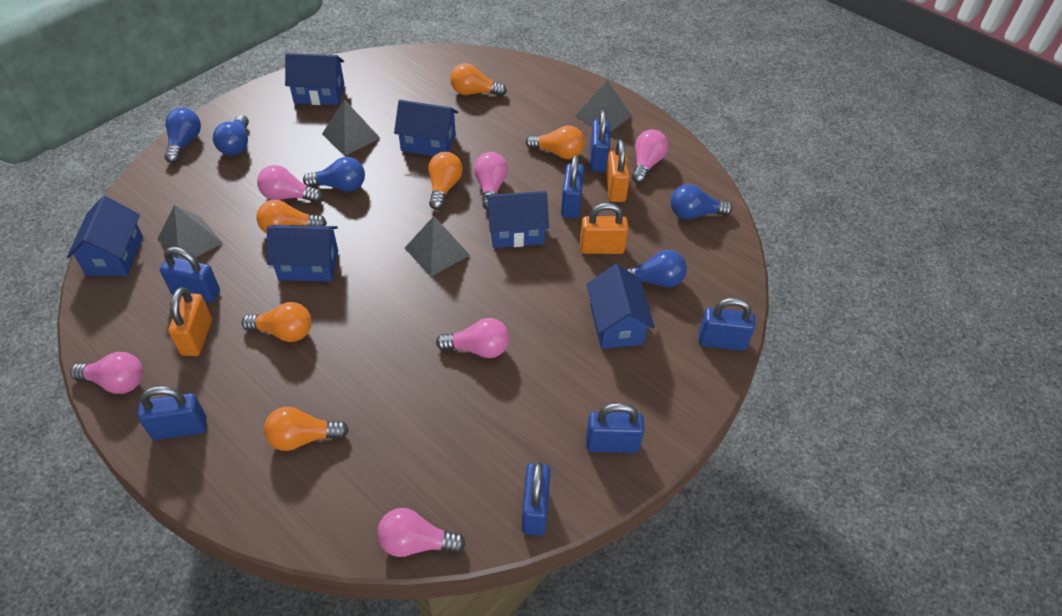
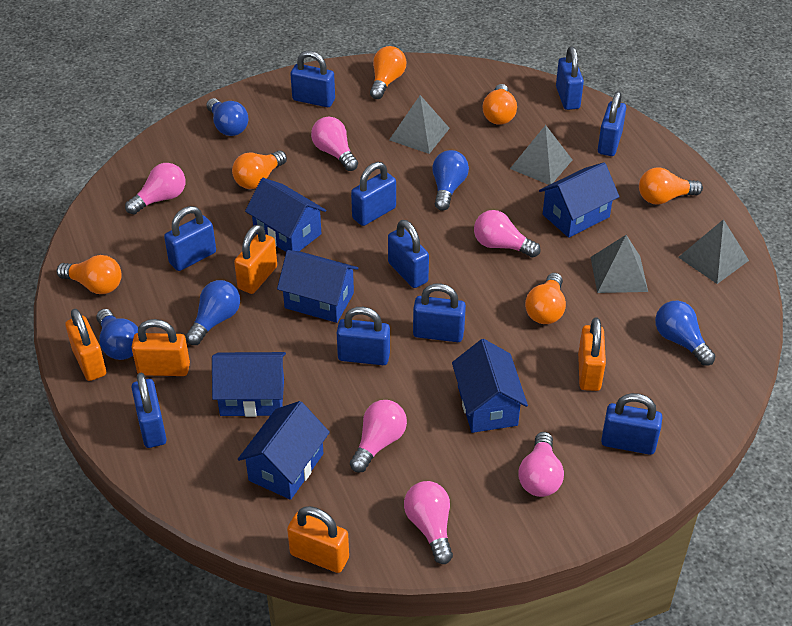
blue padlock: 7 -> 10
orange padlock: 3 -> 5

